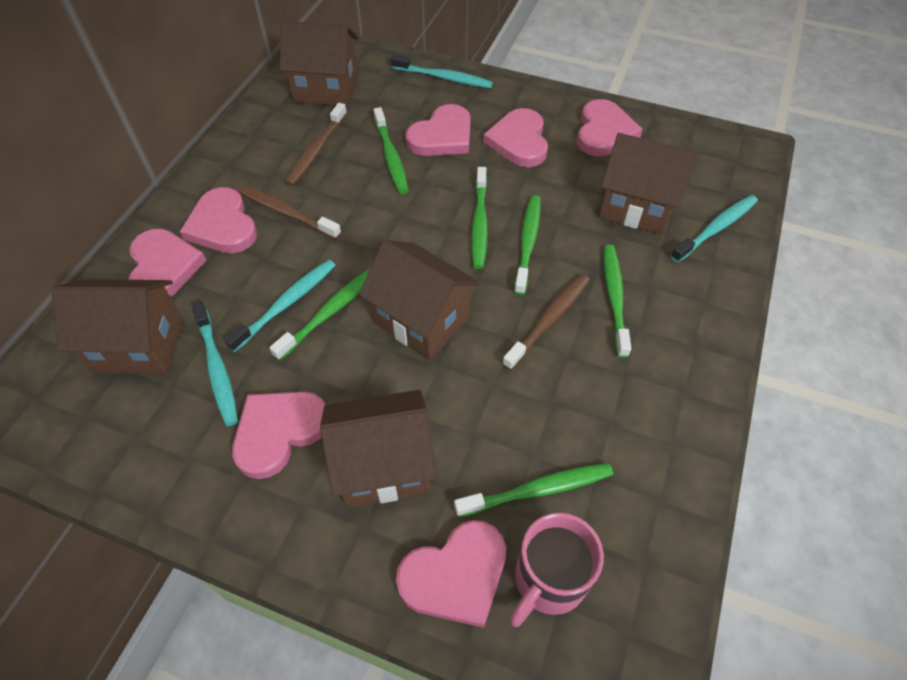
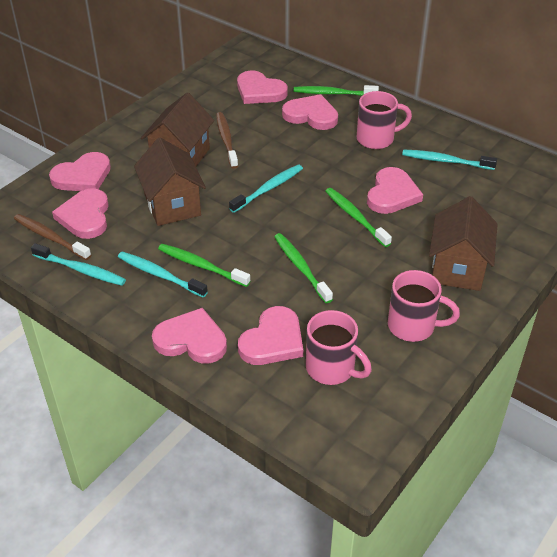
brown house: 5 -> 3
brown toothbrush: 3 -> 2
green toothbrush: 6 -> 4
pink mug: 1 -> 3

